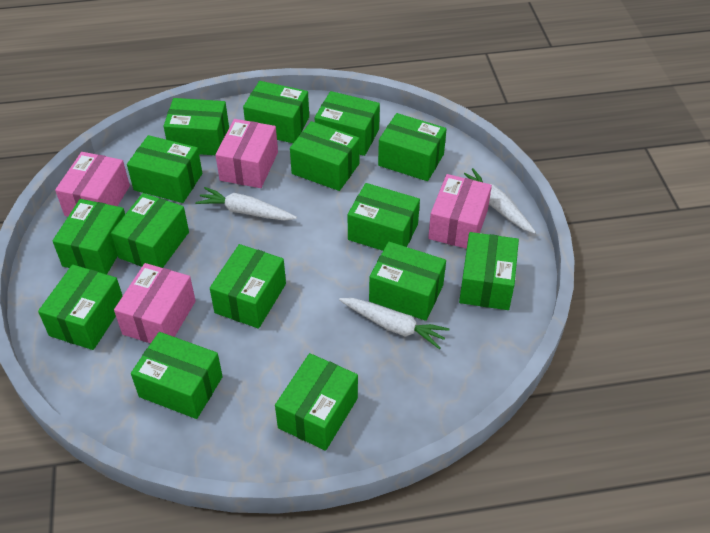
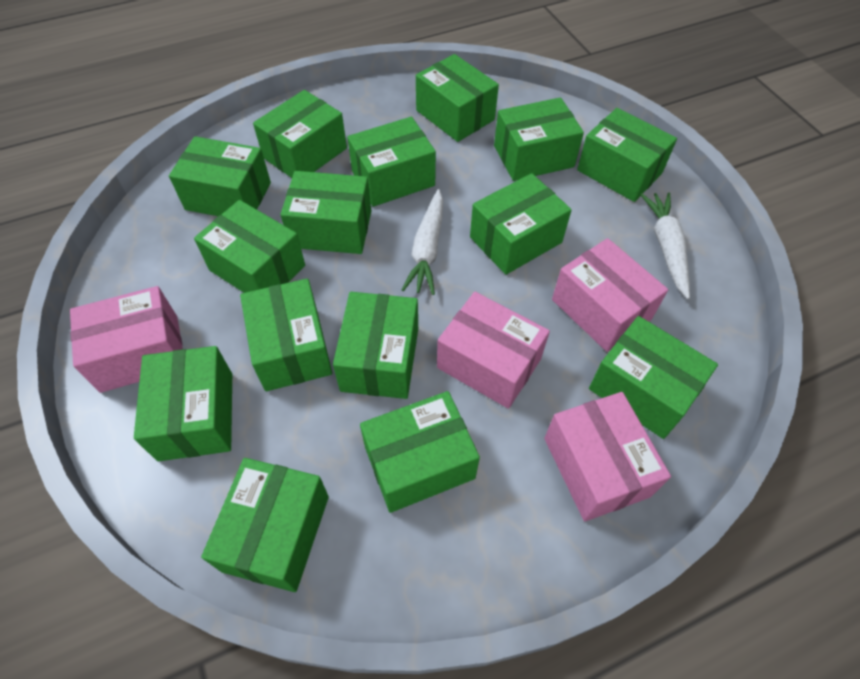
white carrot: 3 -> 2

